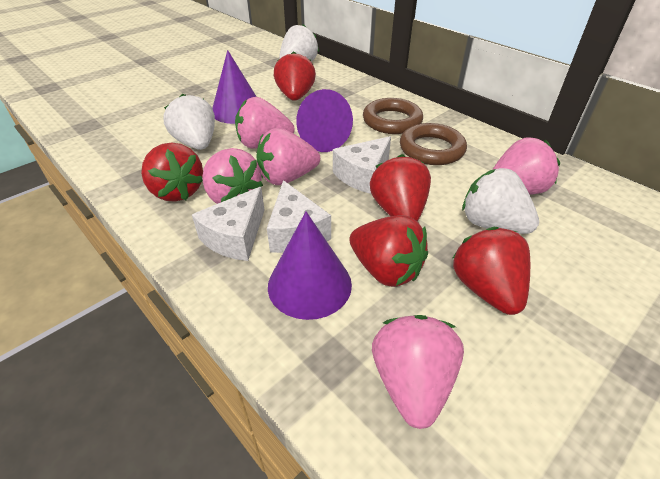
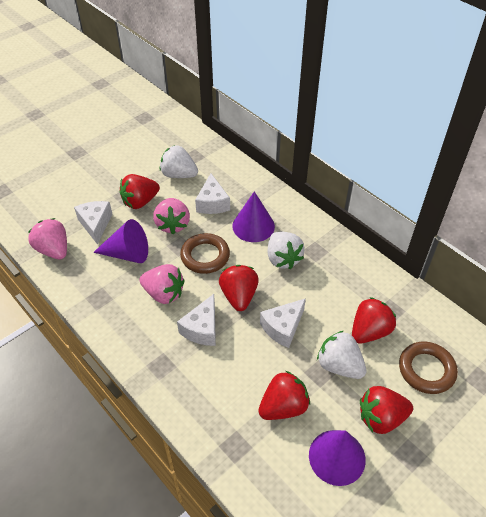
pink strawberry: 5 -> 3
white cheese: 3 -> 4

